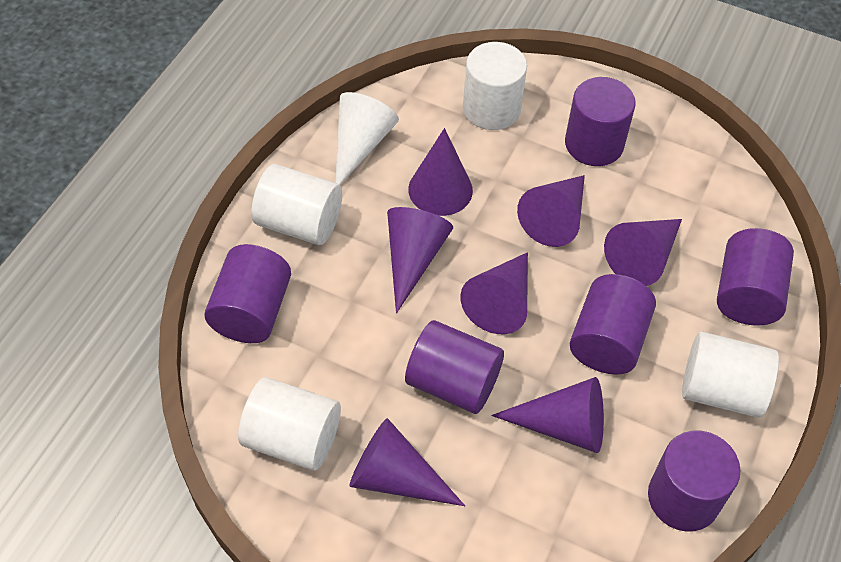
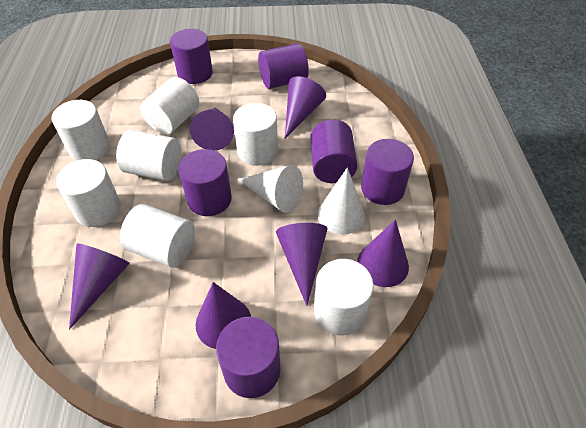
purple cone: 7 -> 6
white cone: 1 -> 2
white cylinder: 4 -> 7

